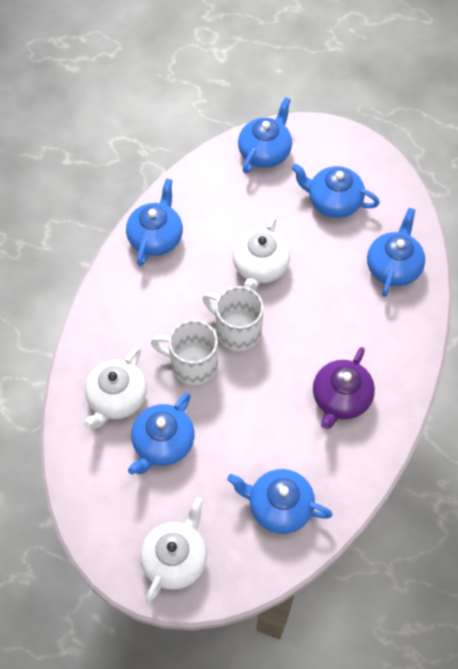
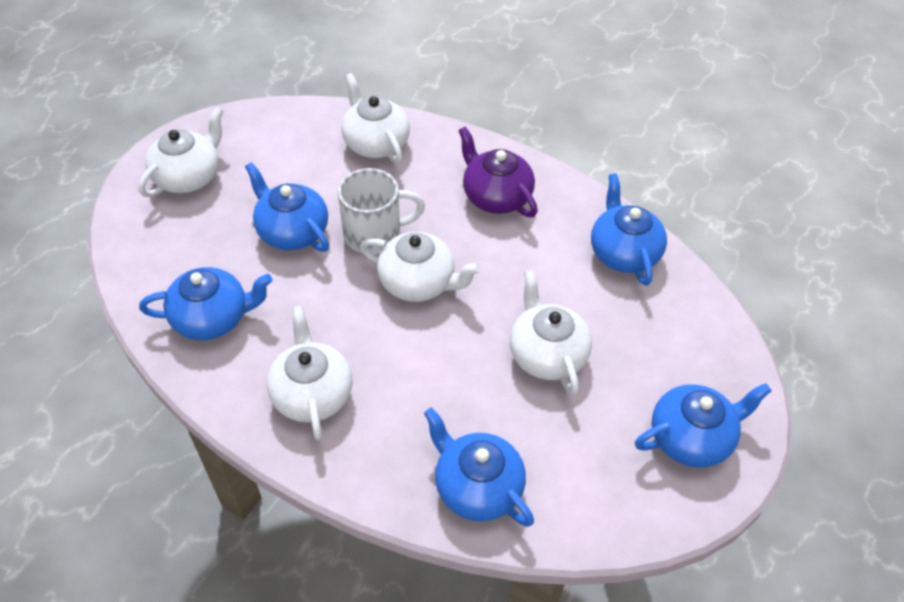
blue teapot: 6 -> 5
white mug: 2 -> 1
white teapot: 3 -> 5

